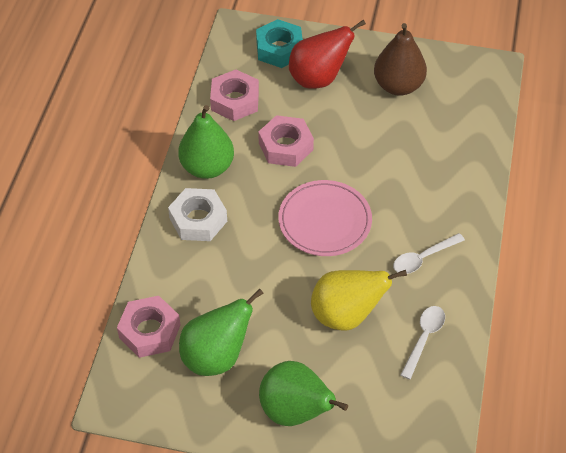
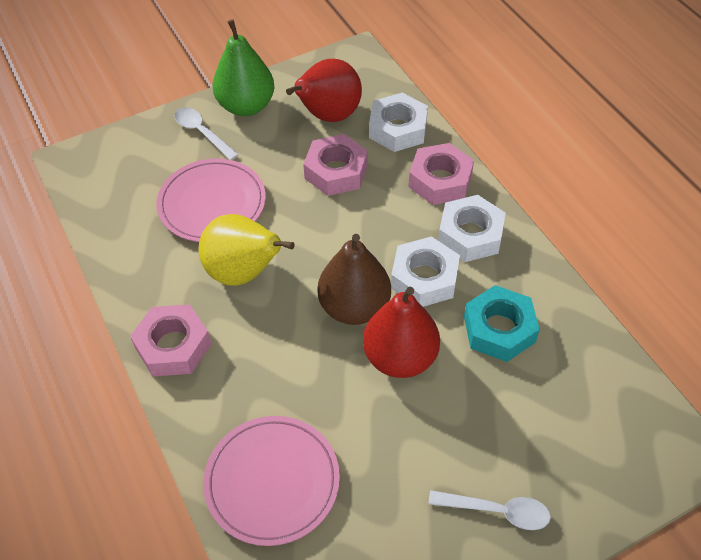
green pear: 3 -> 1
pink plate: 1 -> 2
red pear: 1 -> 2
white nut: 1 -> 3

